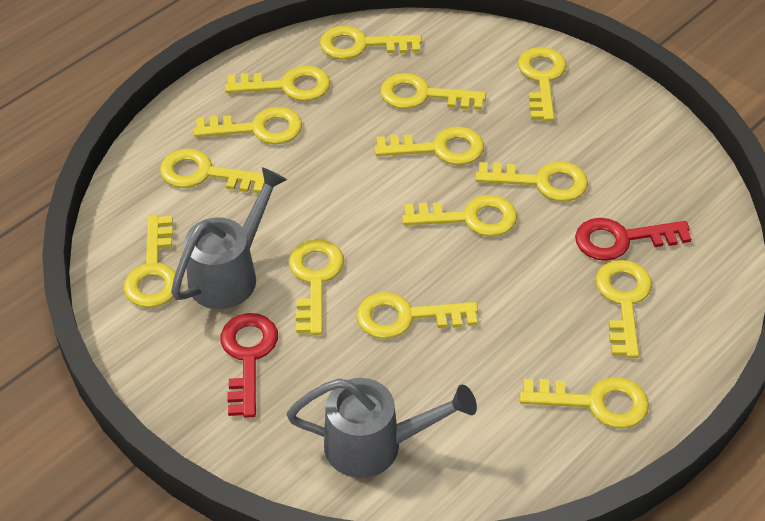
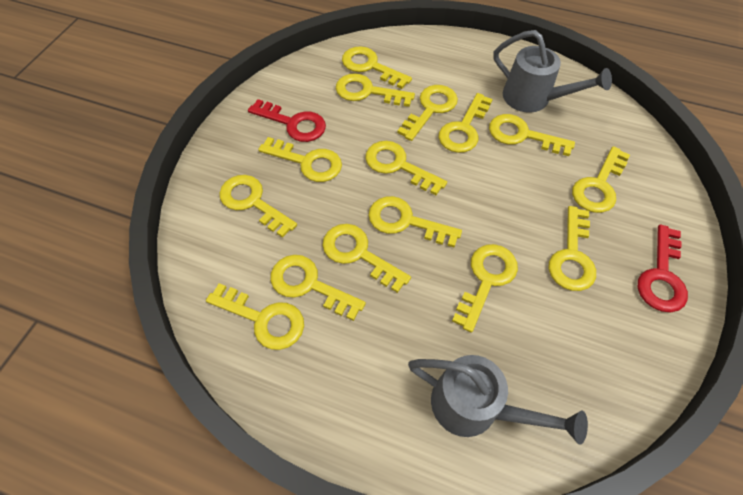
yellow key: 14 -> 15

